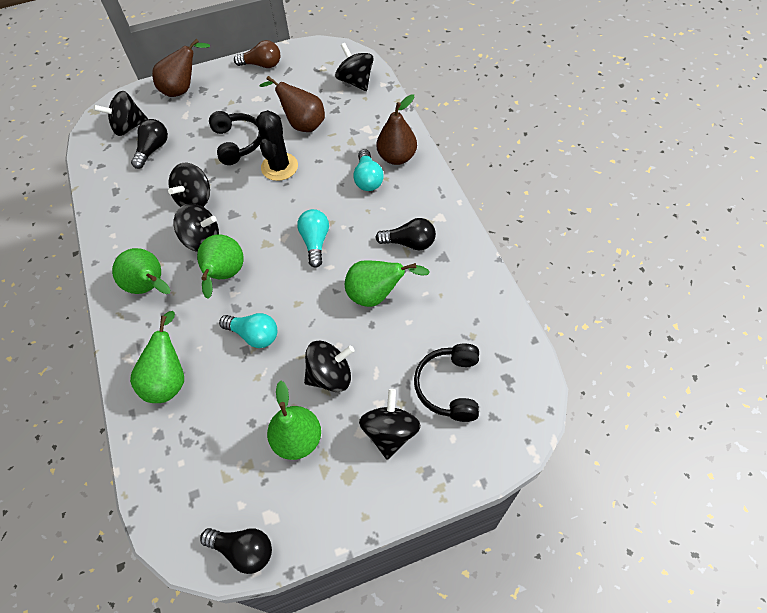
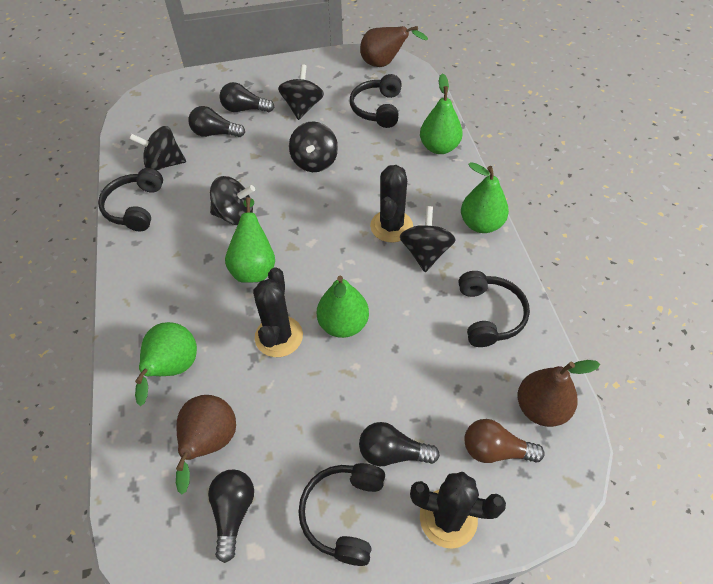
black cactus: 1 -> 3
black headphones: 2 -> 4
black light bulb: 3 -> 4
black spinning top: 6 -> 5
turquoise light bulb: 3 -> 0

